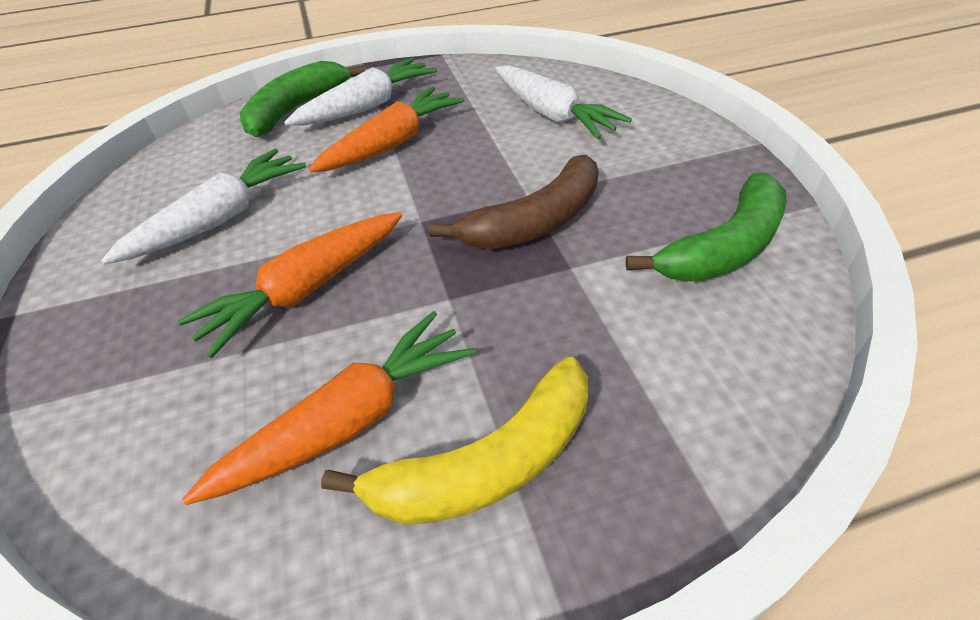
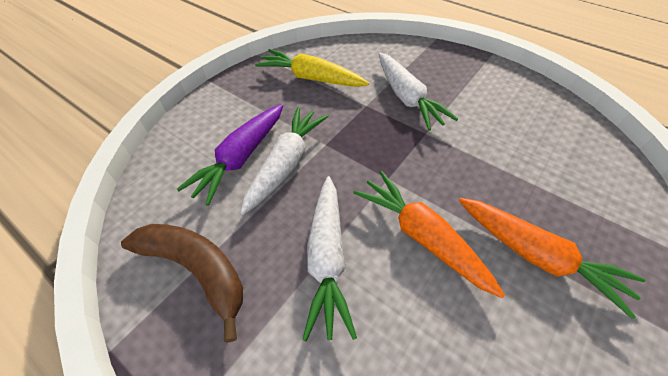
green banana: 2 -> 0
orange carrot: 3 -> 2
purple carrot: 0 -> 1
yellow banana: 1 -> 0
yellow carrot: 0 -> 1

